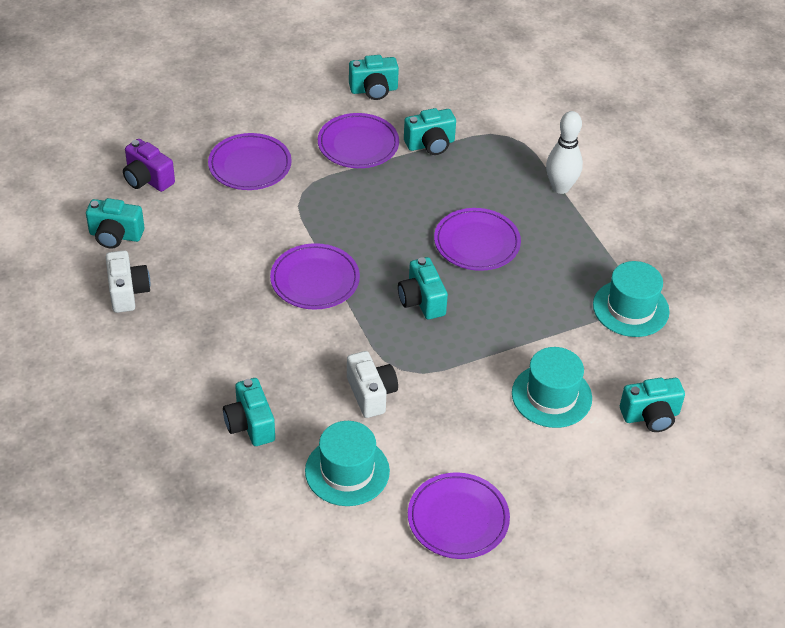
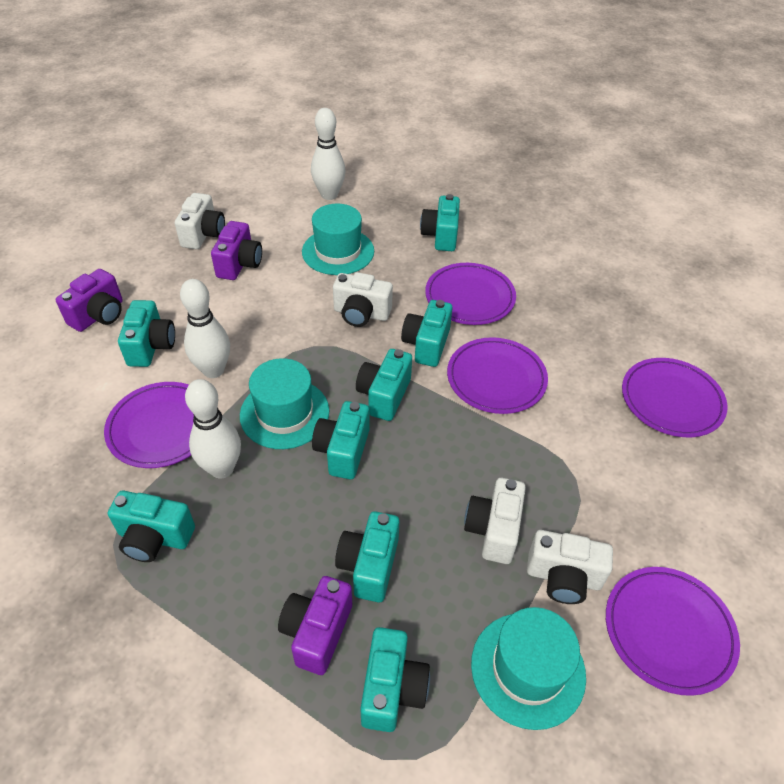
purple camera: 1 -> 3
turquoise camera: 6 -> 8
white bowling pin: 1 -> 3
white camera: 2 -> 4

